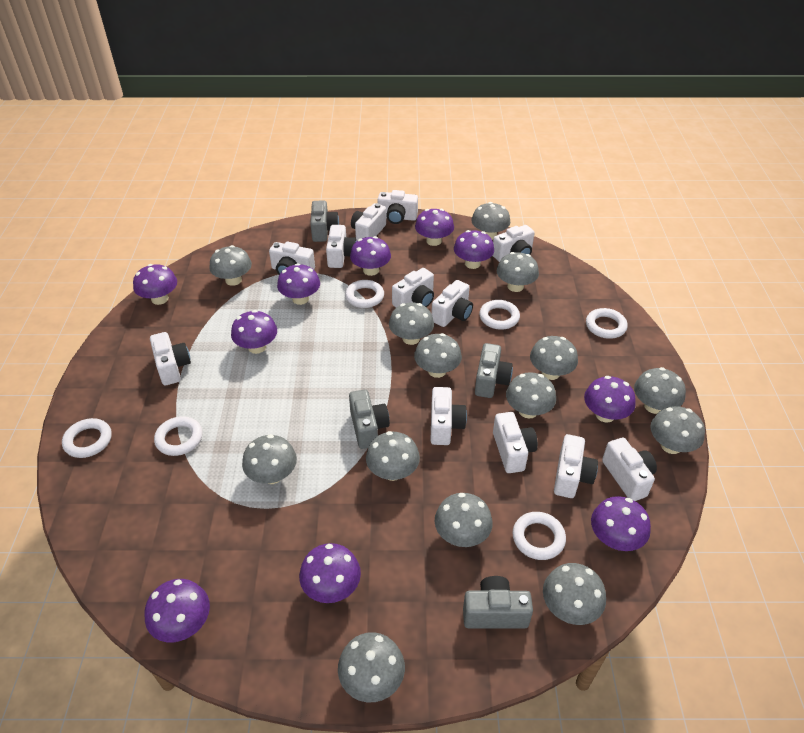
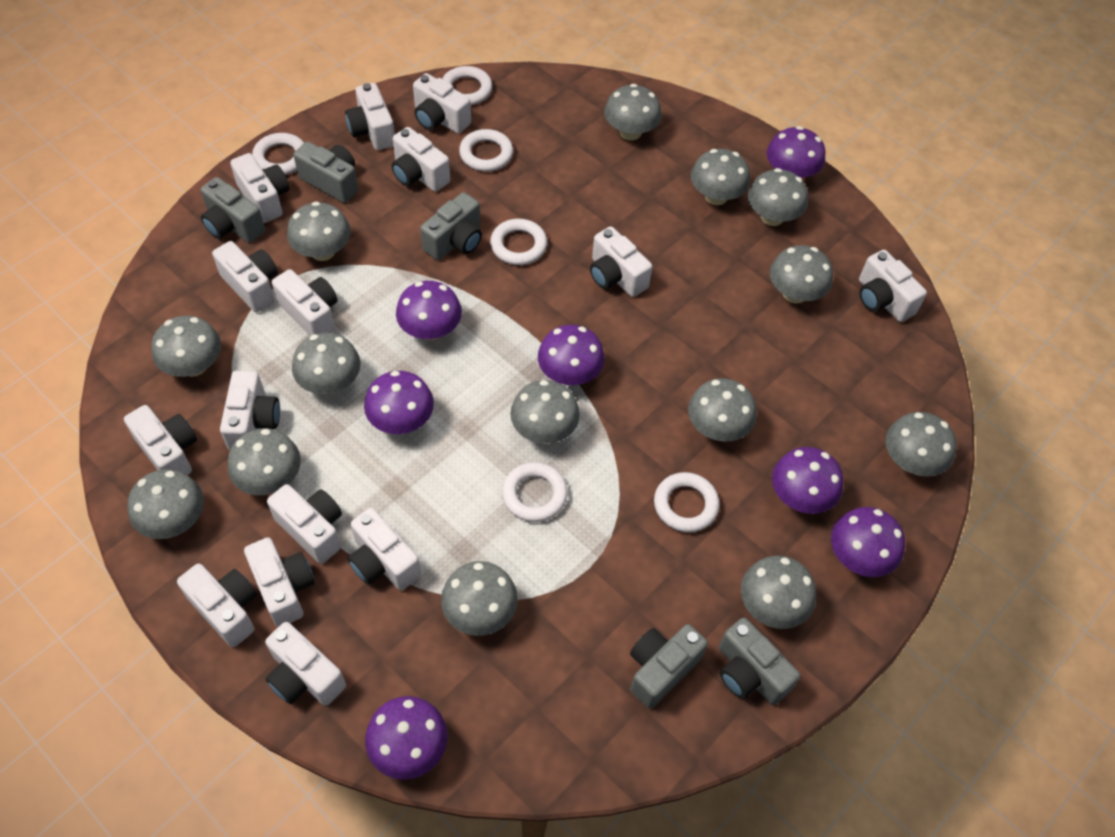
grey camera: 4 -> 5
purple mushroom: 10 -> 7
white camera: 12 -> 15

